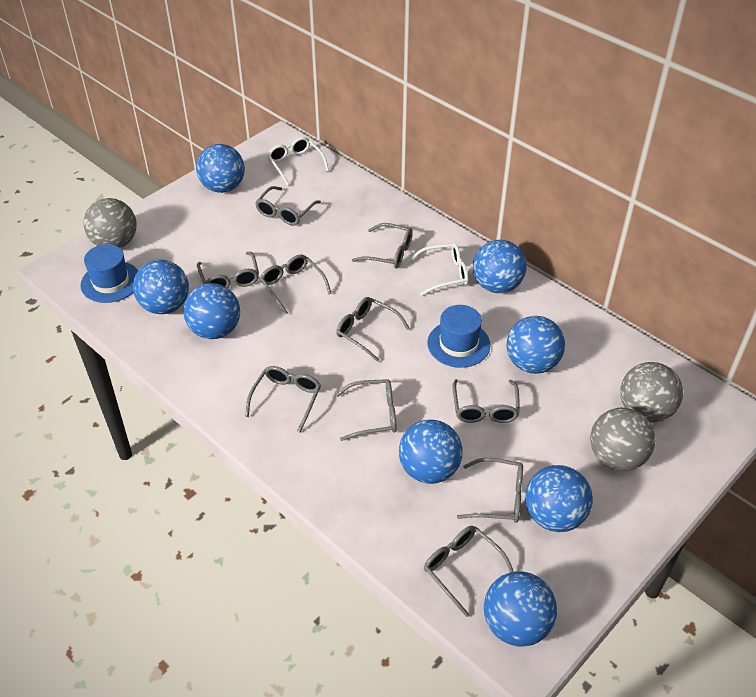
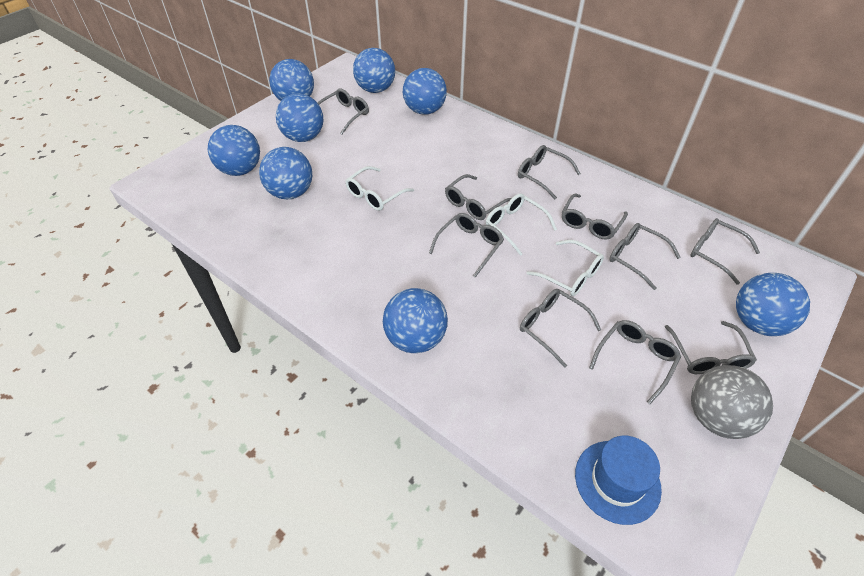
blue hat: 2 -> 1
grey ball: 3 -> 1
white glasses: 2 -> 3

